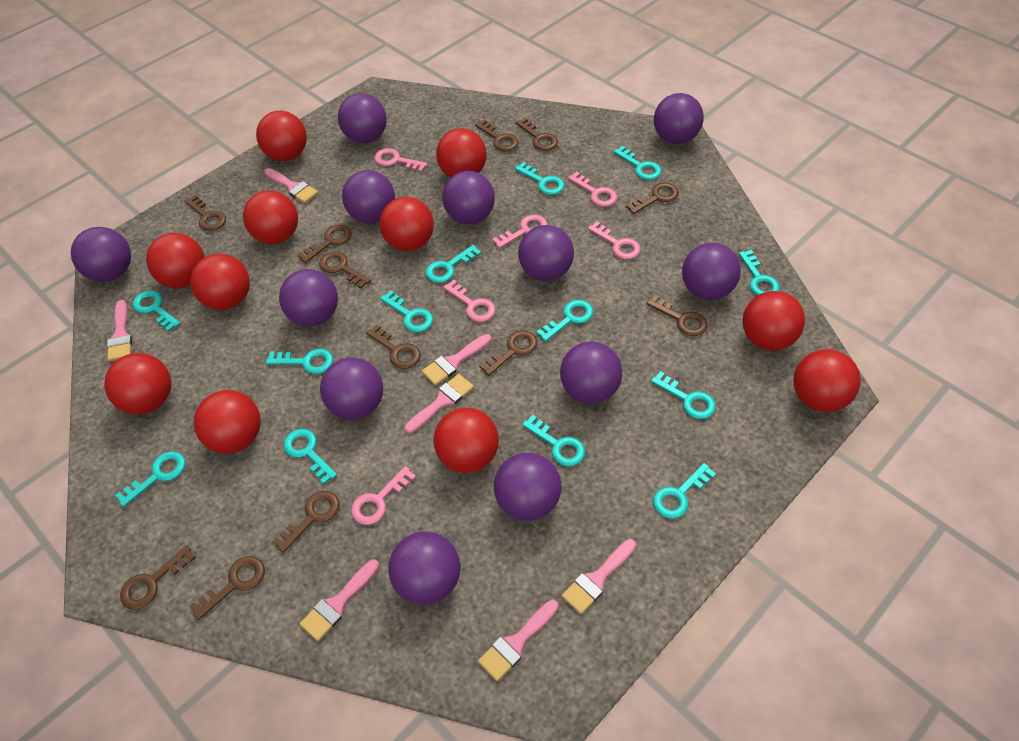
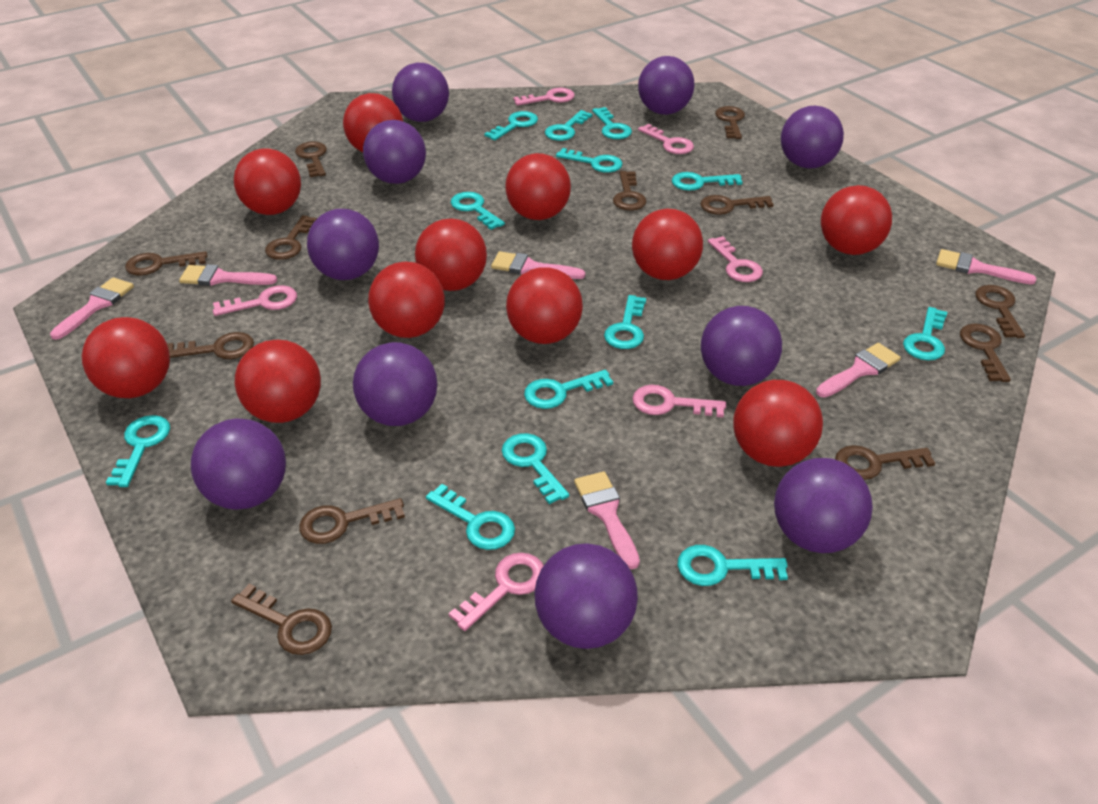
pink brush: 7 -> 6
purple ball: 12 -> 10

